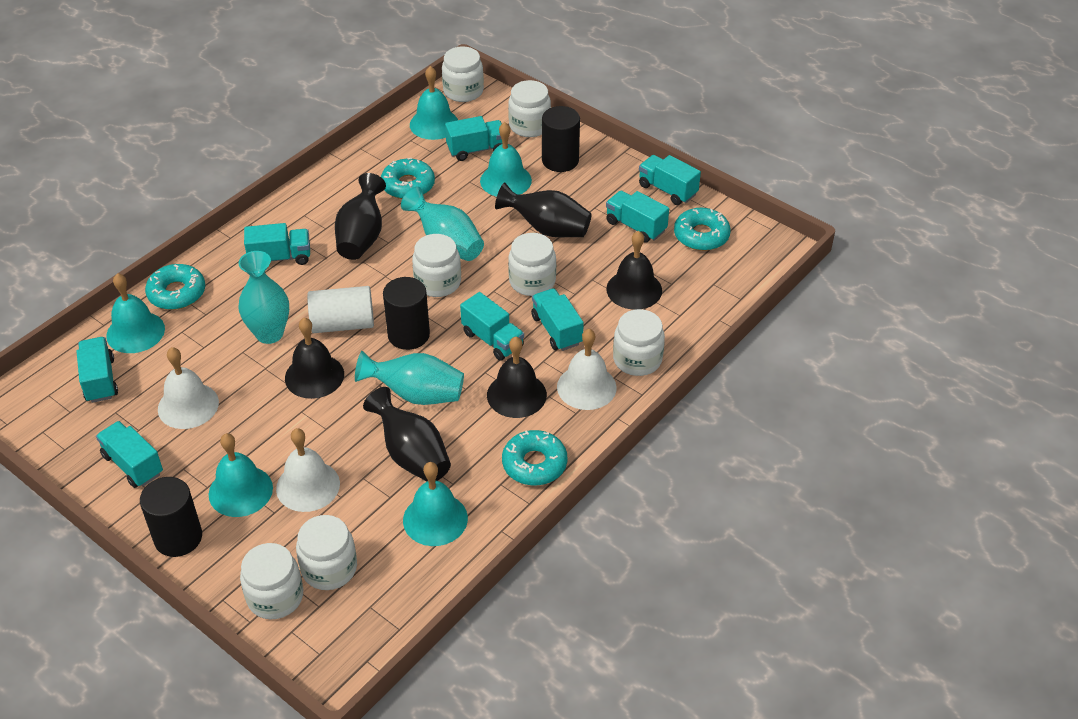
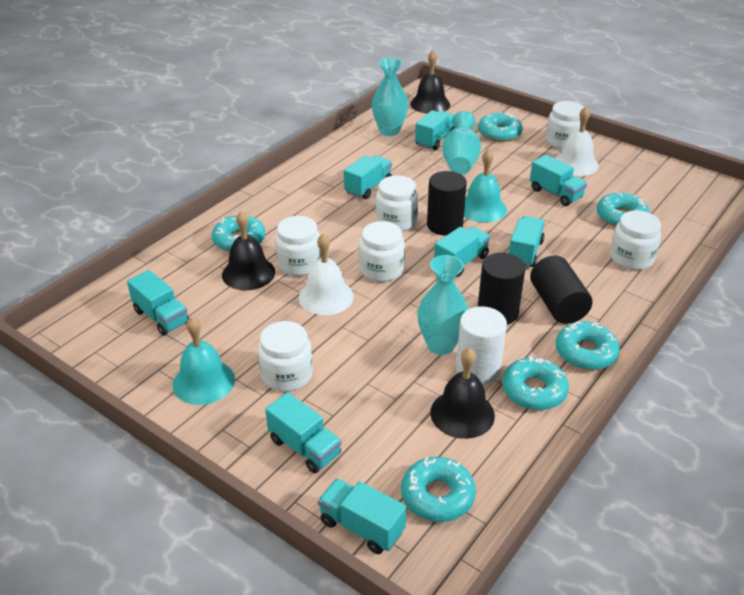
black vase: 3 -> 0
turquoise bell: 5 -> 2
turquoise donut: 4 -> 6
white bell: 3 -> 2
white jar: 7 -> 6

